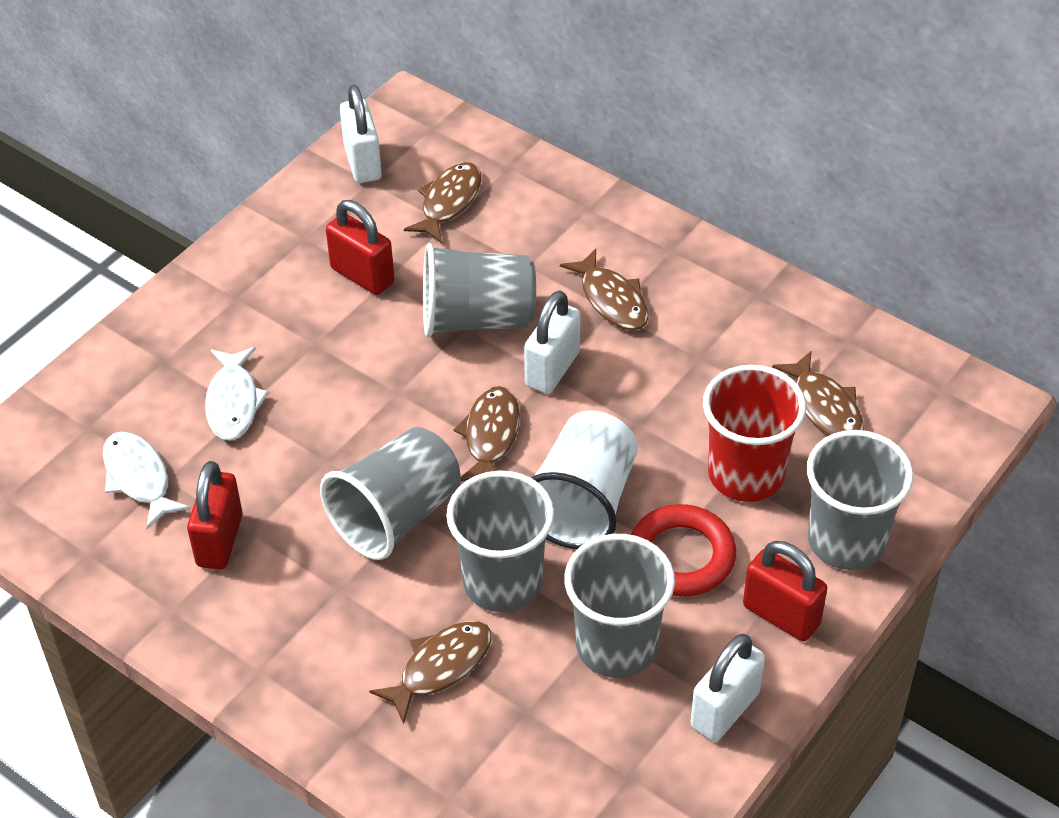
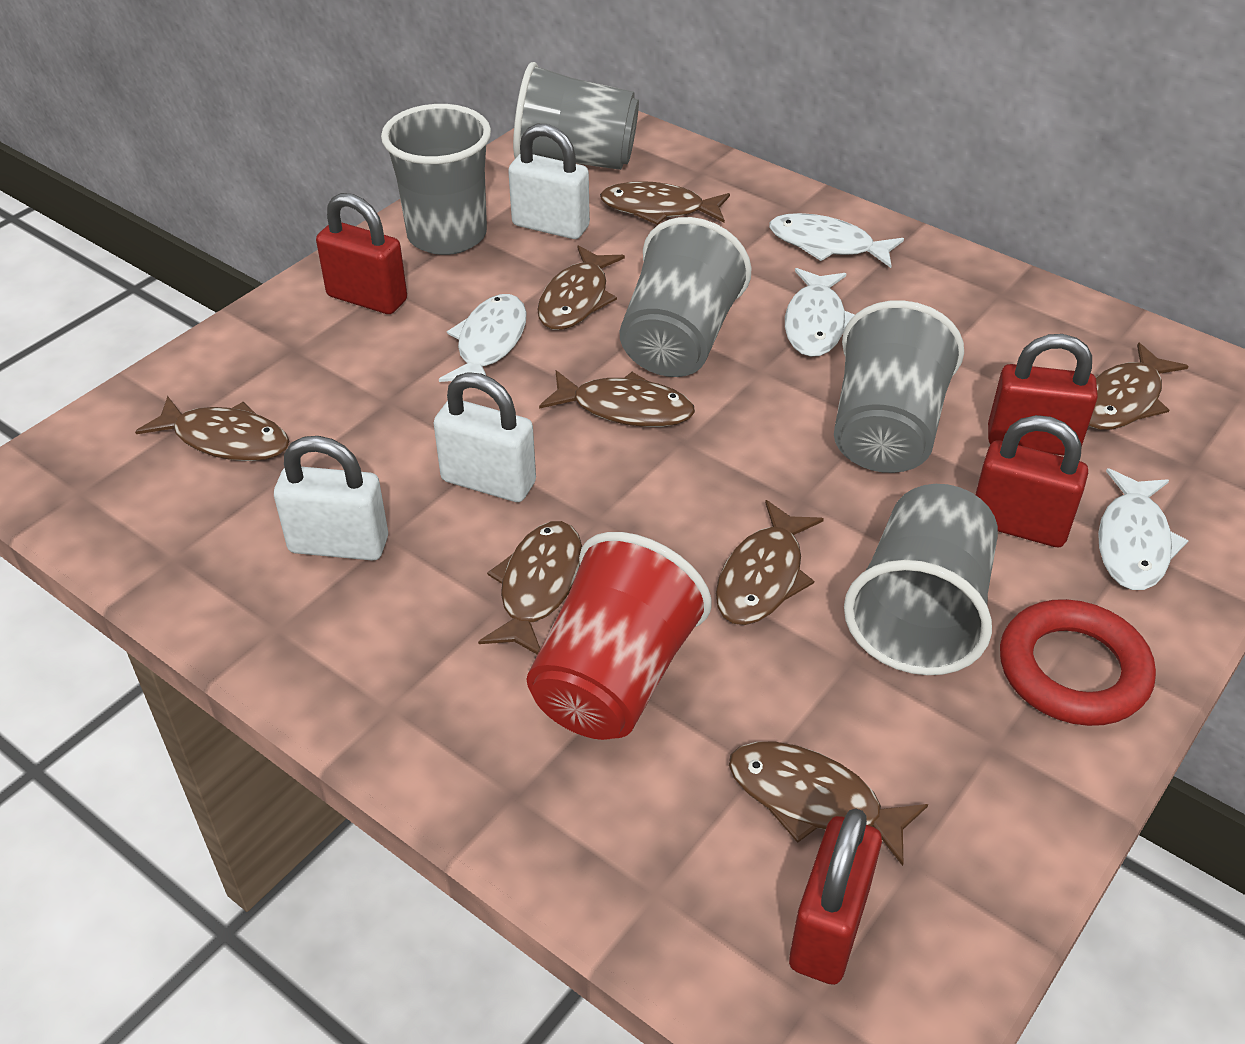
brown fish: 5 -> 8
red padlock: 3 -> 4
white cup: 1 -> 0
white fish: 2 -> 4

